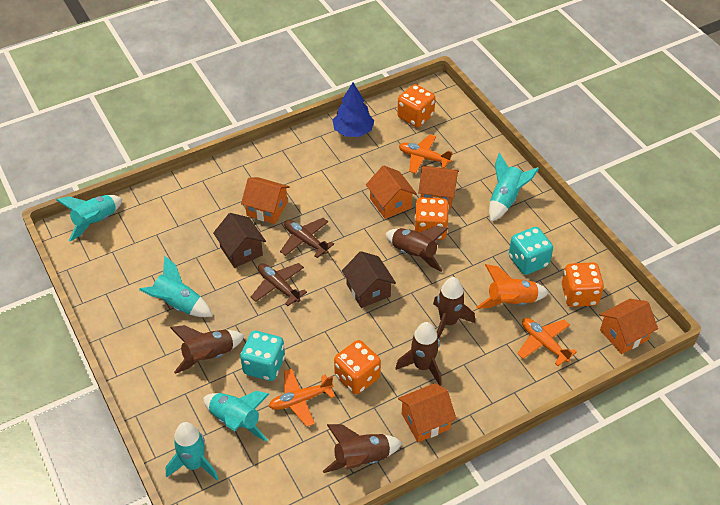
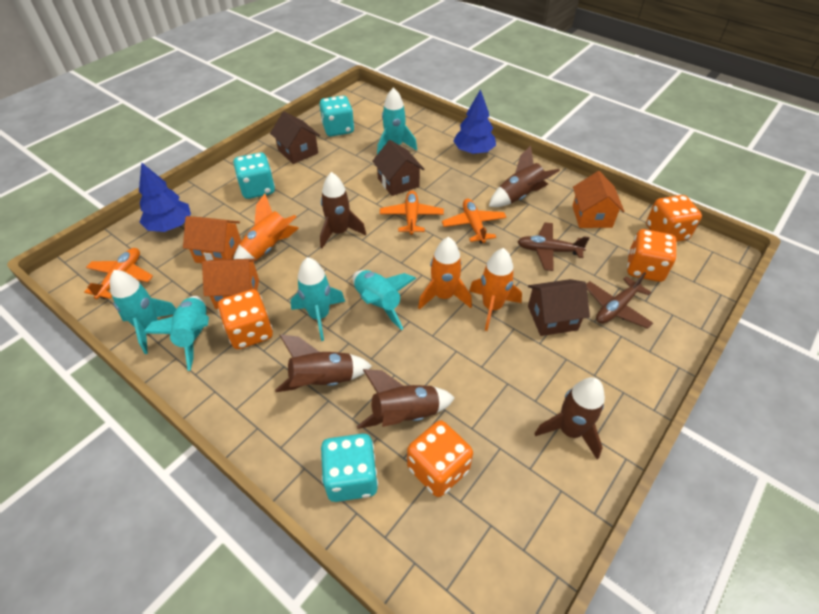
blue tree: 1 -> 2
brown house: 2 -> 3
orange house: 5 -> 3
orange rocket: 1 -> 3
turquoise dice: 2 -> 3

